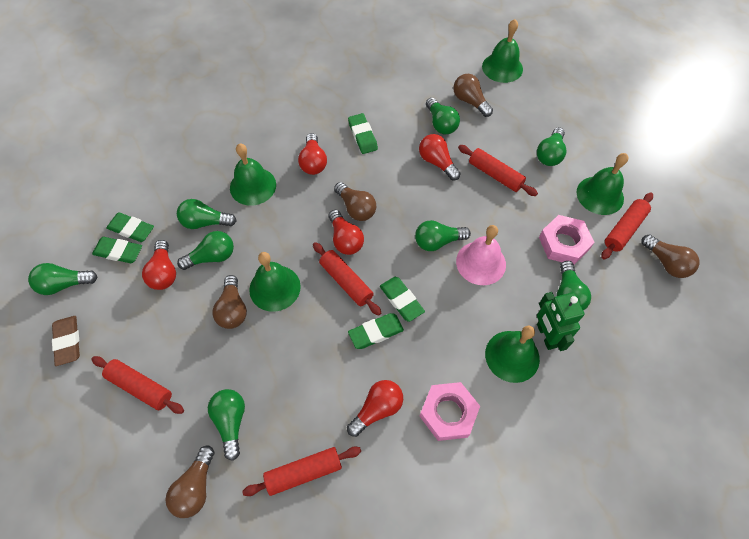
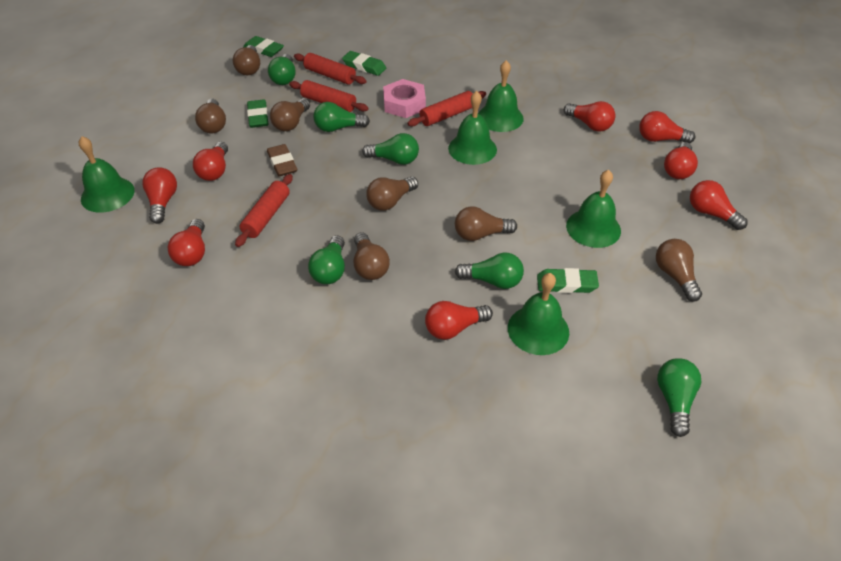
brown light bulb: 5 -> 7
green eraser: 5 -> 4
green light bulb: 8 -> 6
green robot: 1 -> 0
pink bell: 1 -> 0
pink nut: 2 -> 1
red light bulb: 5 -> 8
red rolling pin: 5 -> 4

